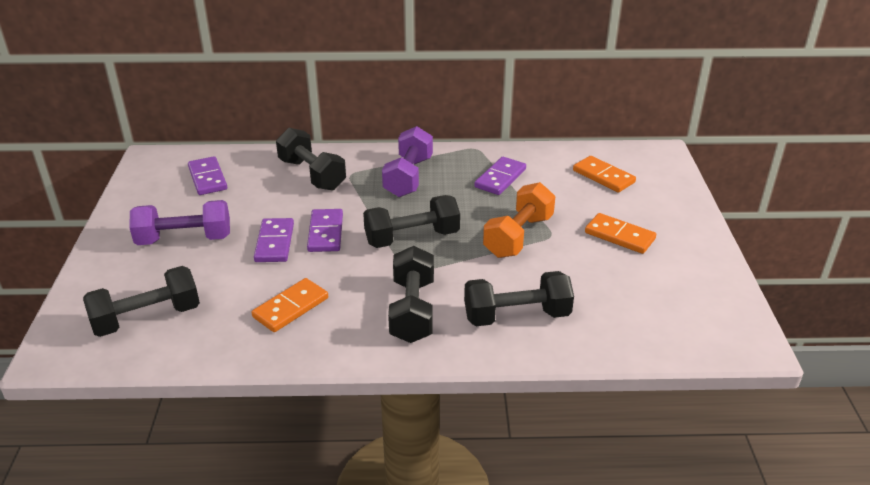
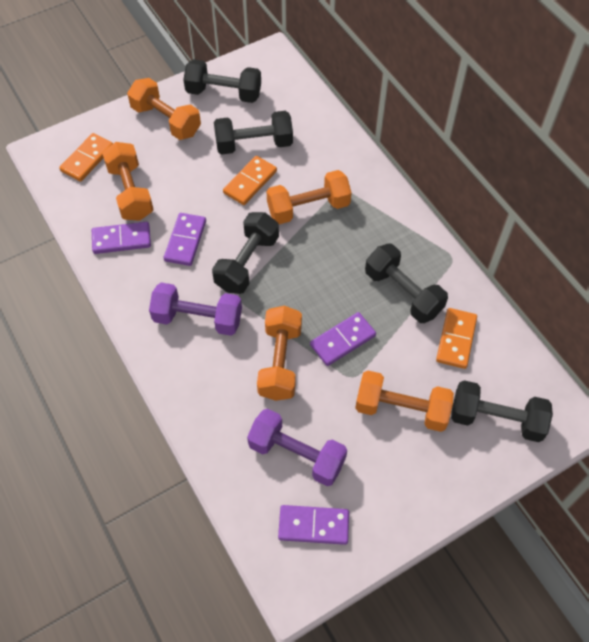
orange dumbbell: 1 -> 5

